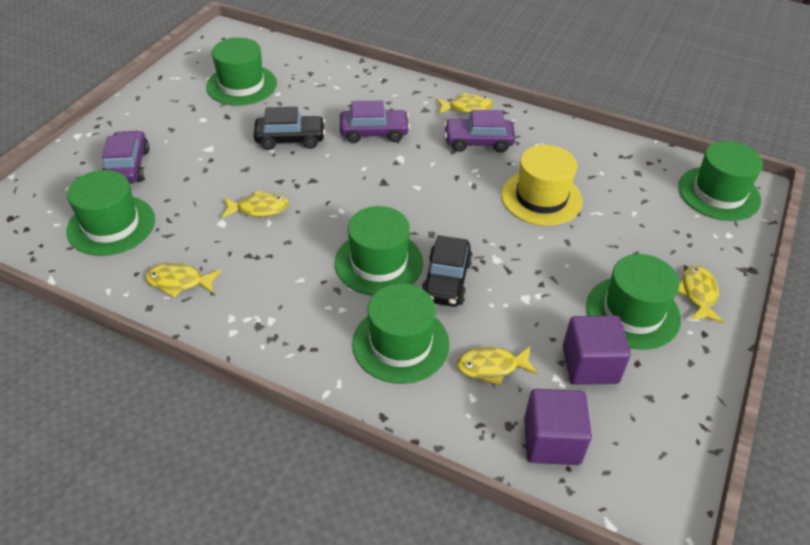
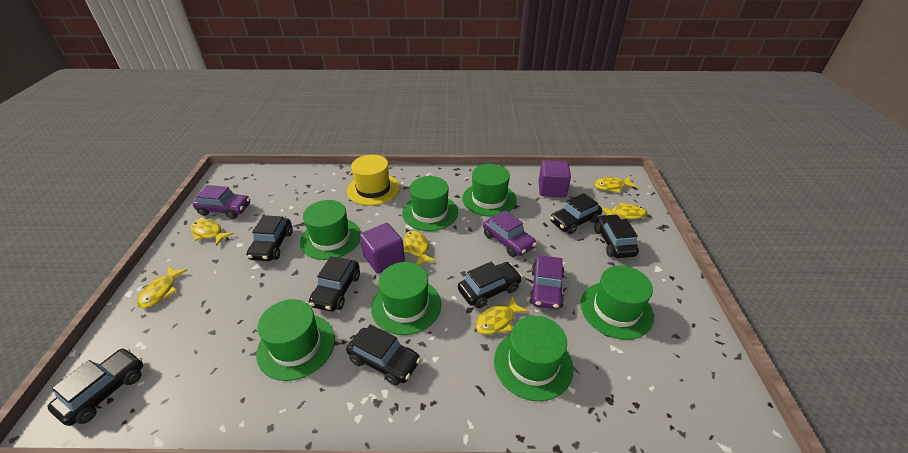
black car: 2 -> 7
green hat: 6 -> 7
yellow fish: 5 -> 6

